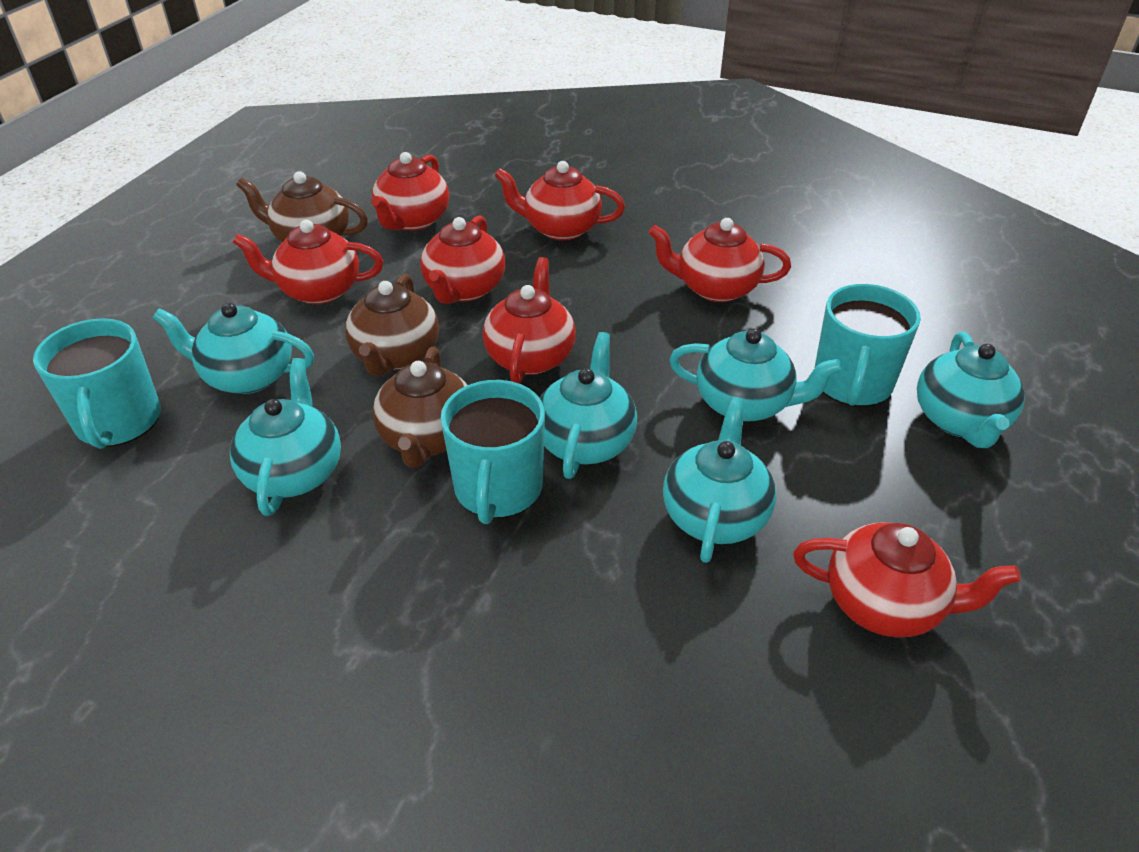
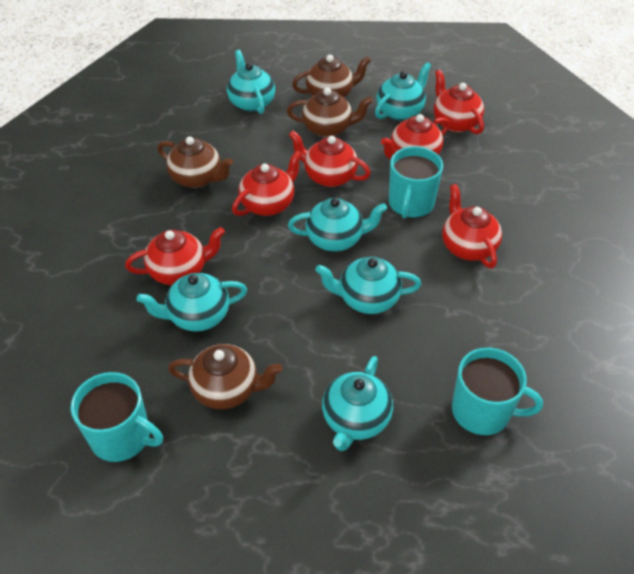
brown teapot: 3 -> 4
red teapot: 7 -> 6

